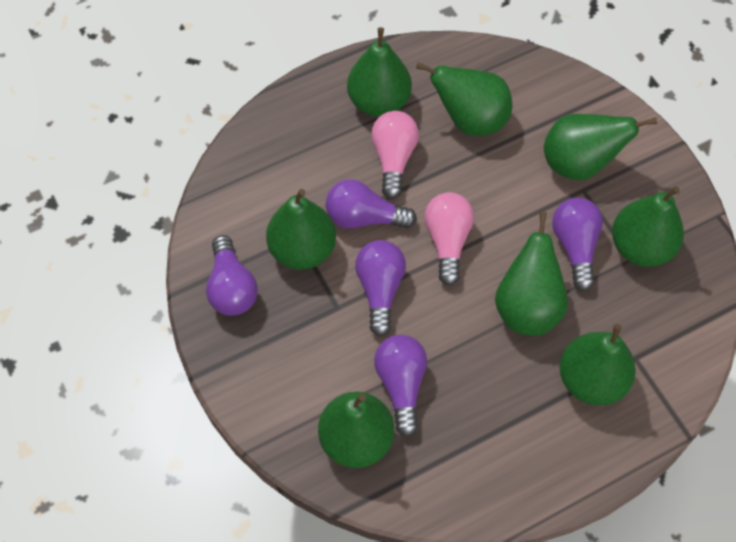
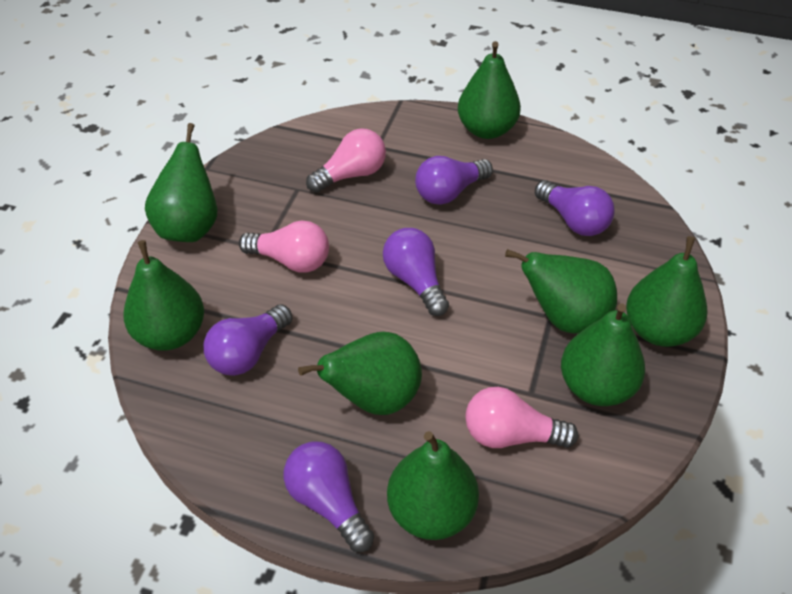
pink light bulb: 2 -> 3

